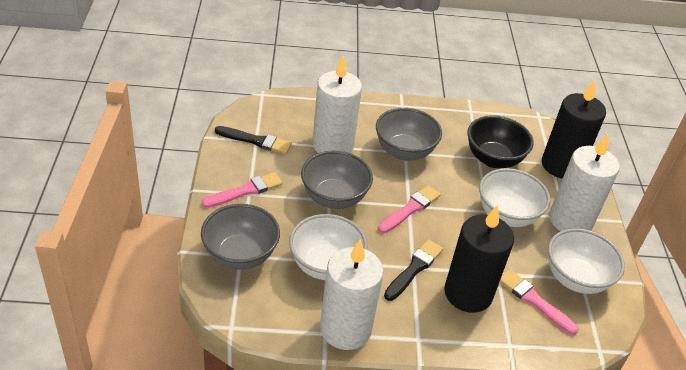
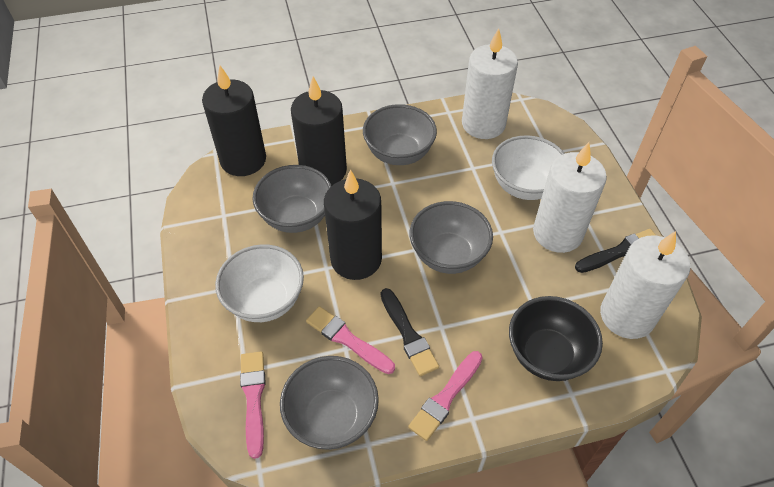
black candle: 2 -> 3
grey bowl: 3 -> 4
white bowl: 3 -> 2

